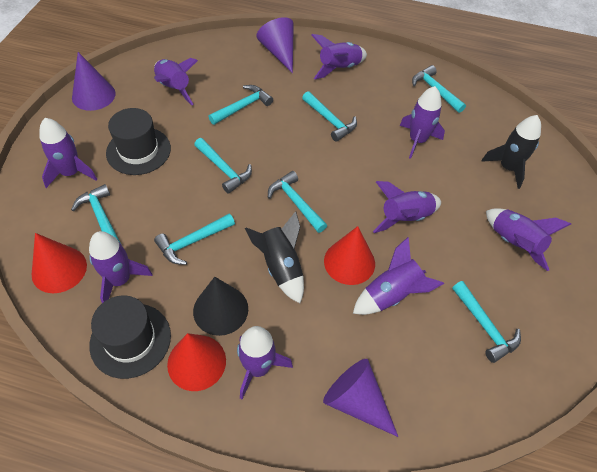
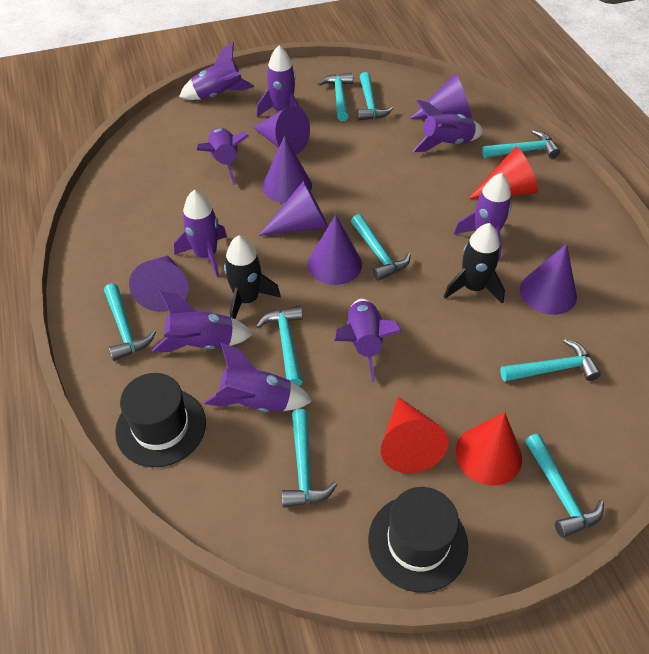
black cone: 1 -> 0
purple cone: 3 -> 7
turquoise hammer: 8 -> 9

